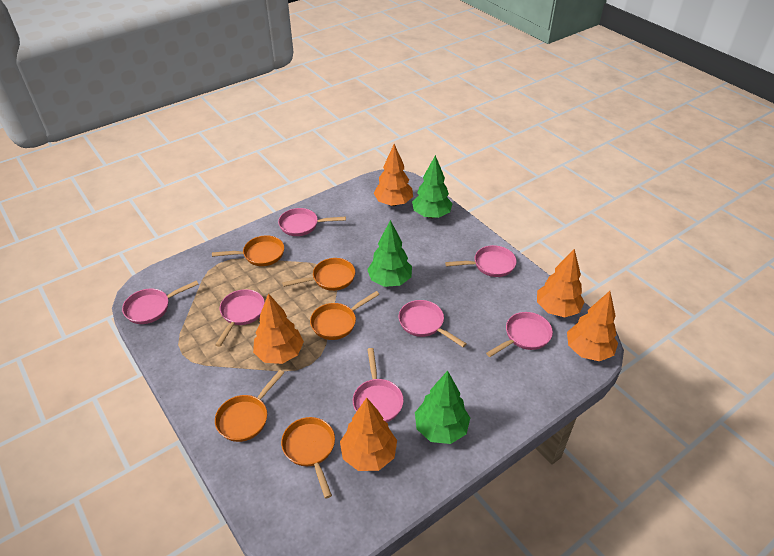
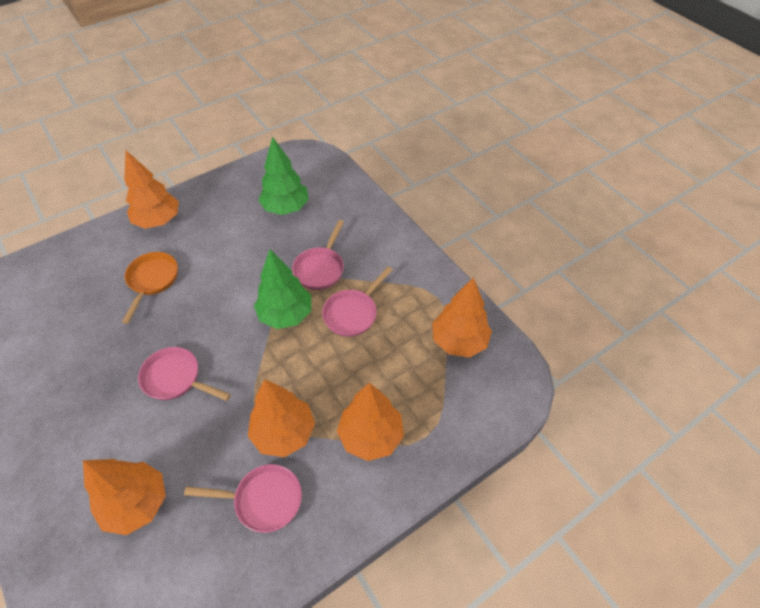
green tree: 3 -> 2
orange pan: 5 -> 1
pink pan: 7 -> 4

